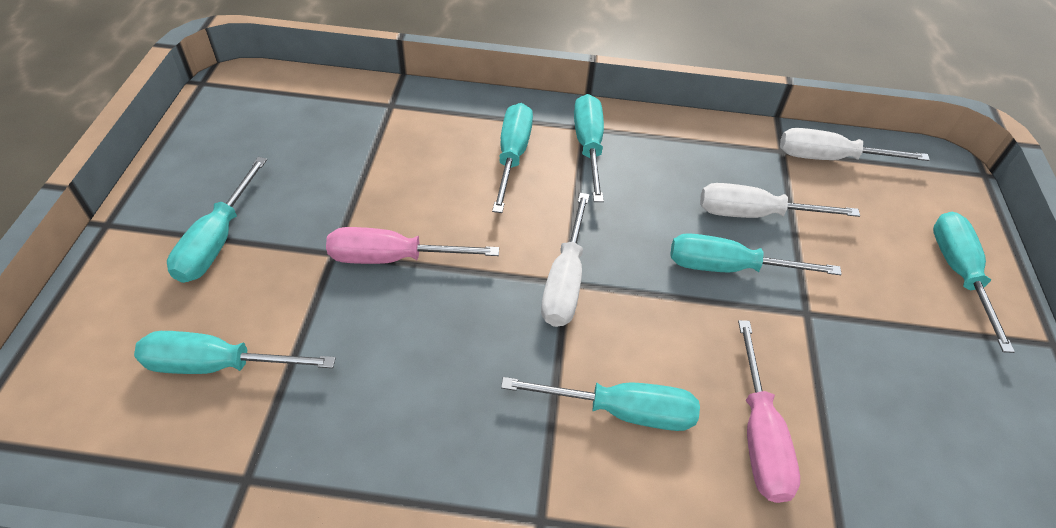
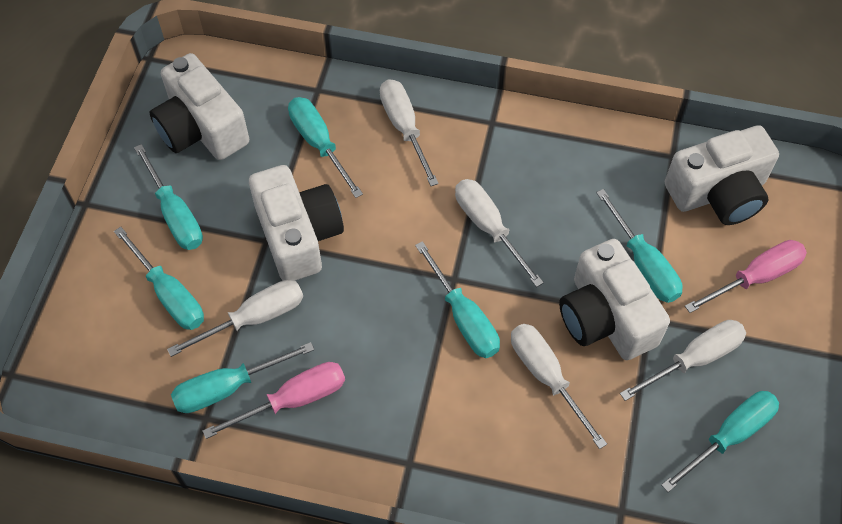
white camera: 0 -> 4
white screwdriver: 3 -> 5

